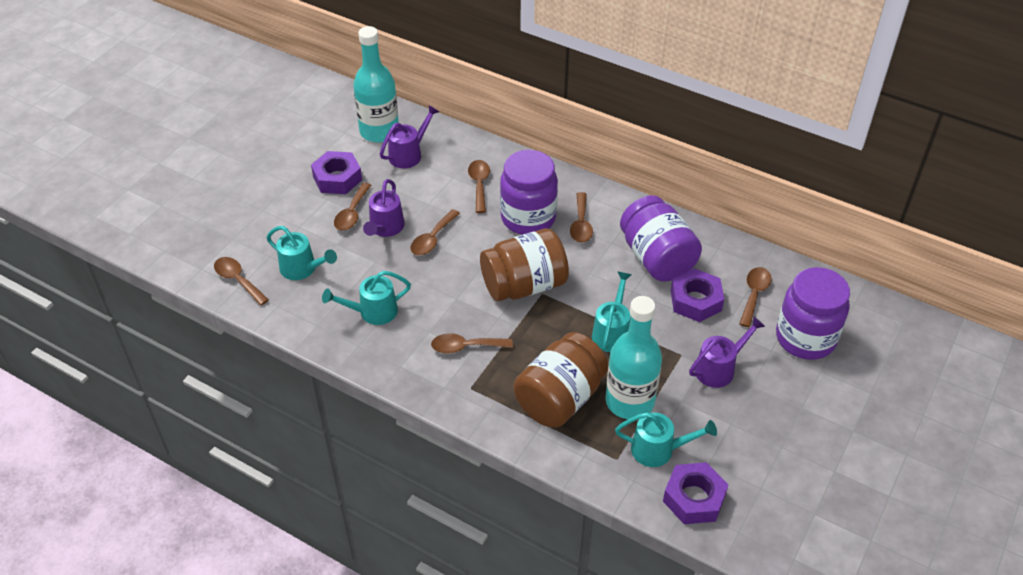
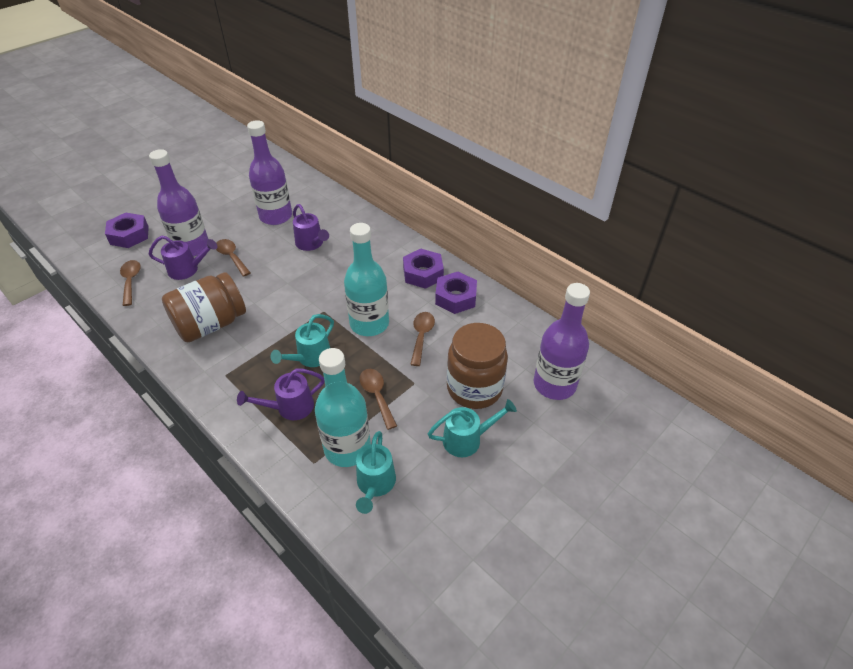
brown spoon: 7 -> 4
purple bottle: 0 -> 3
purple jar: 3 -> 0
turquoise watering can: 4 -> 3

